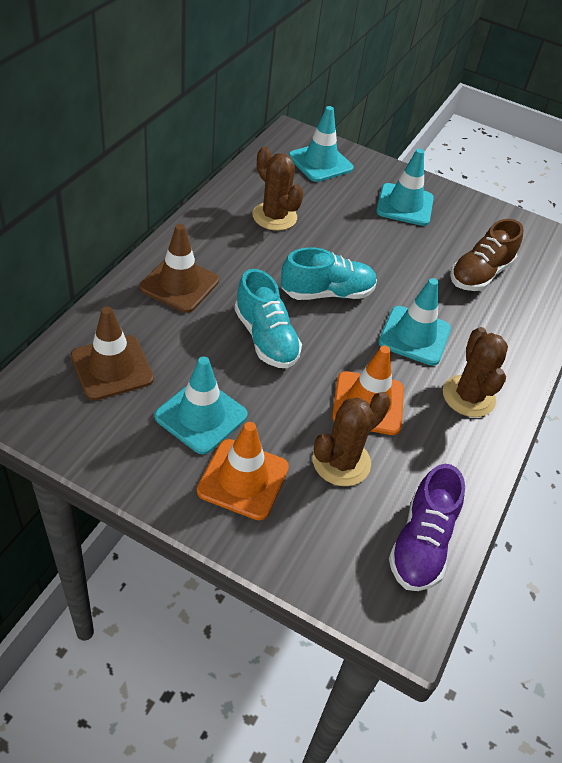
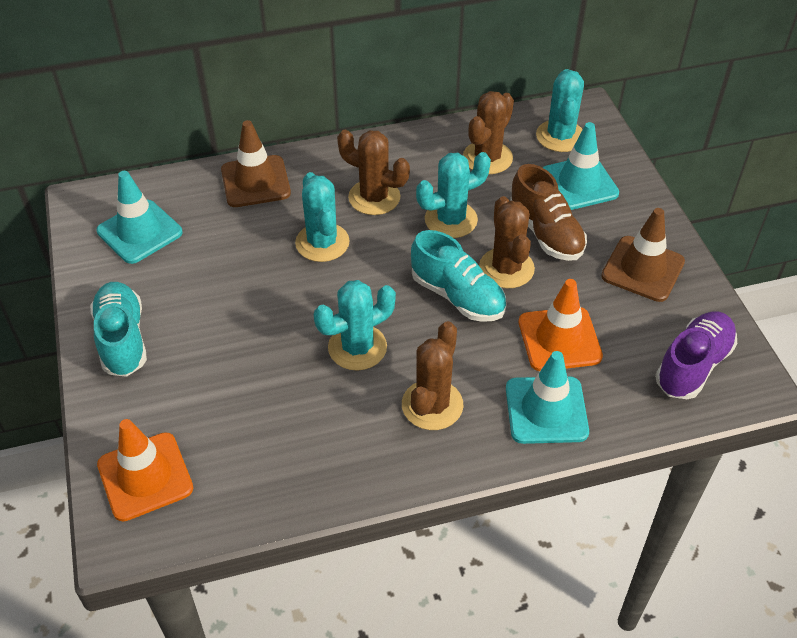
brown cactus: 3 -> 4
turquoise cactus: 0 -> 4
turquoise traffic cone: 4 -> 3

